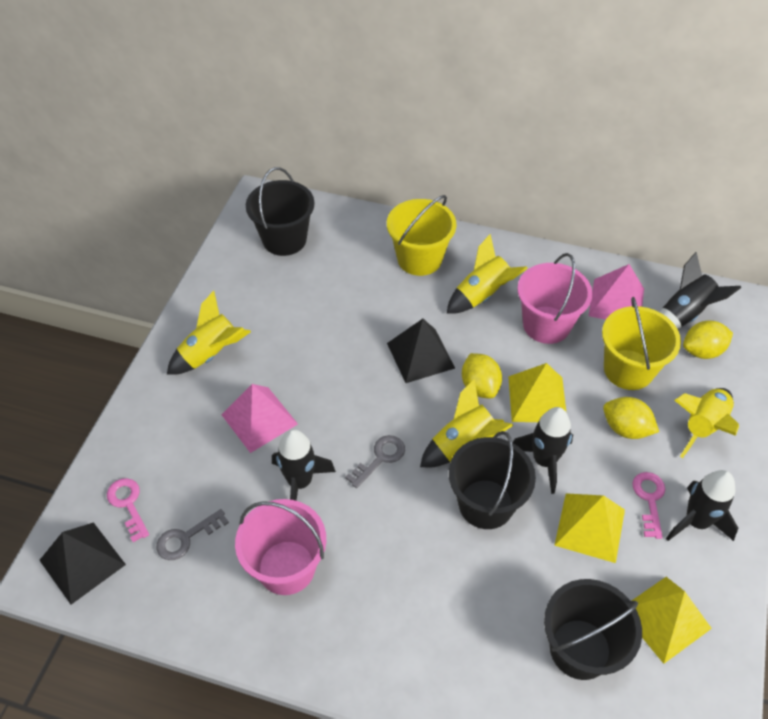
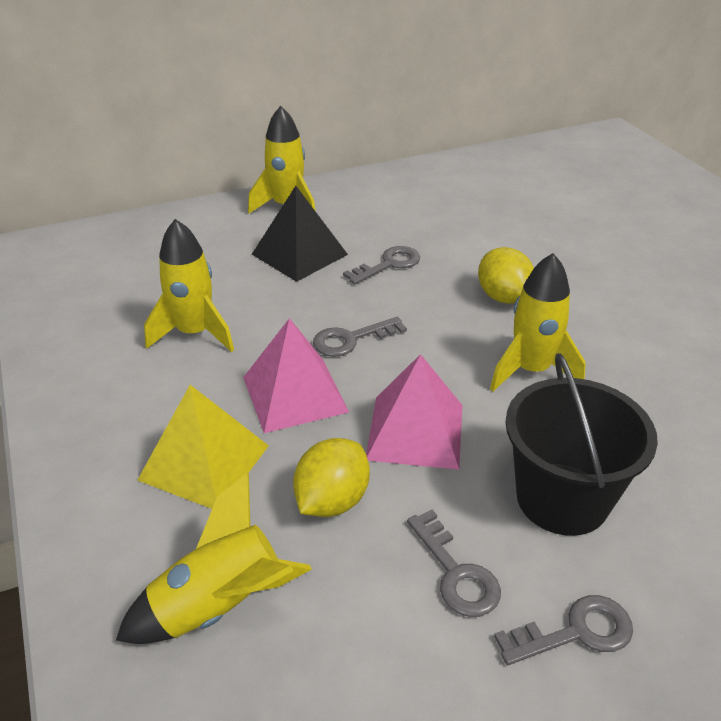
black bucket: 3 -> 1
black pyramid: 2 -> 1
black rocket: 4 -> 0
grey key: 2 -> 4
pink bucket: 2 -> 0
pink key: 2 -> 0
yellow bucket: 2 -> 0
yellow lemon: 3 -> 2
yellow pyramid: 3 -> 1

